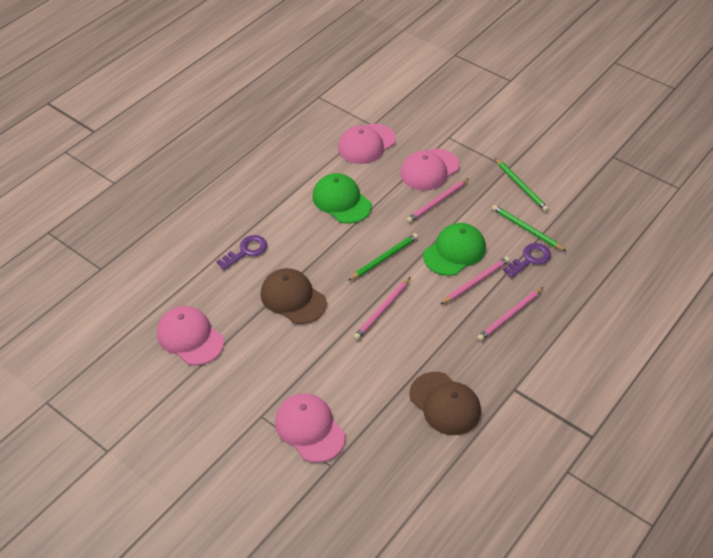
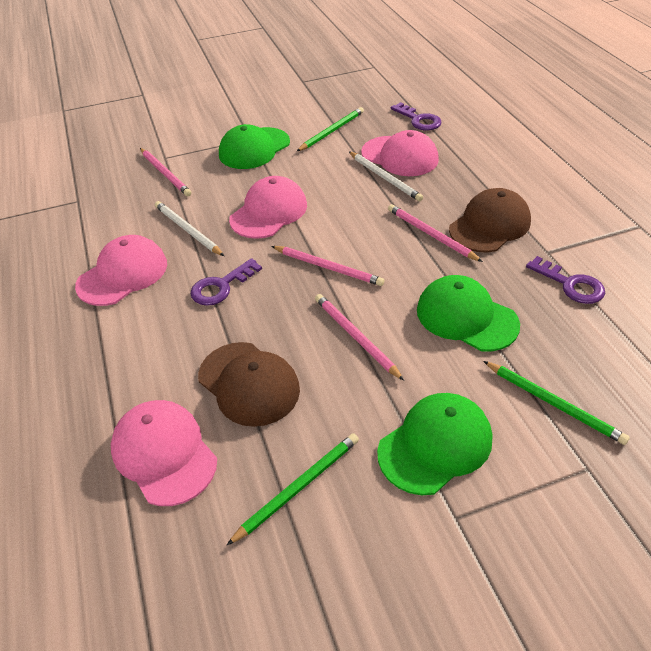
green cap: 2 -> 3
purple key: 2 -> 3
white pencil: 0 -> 2

